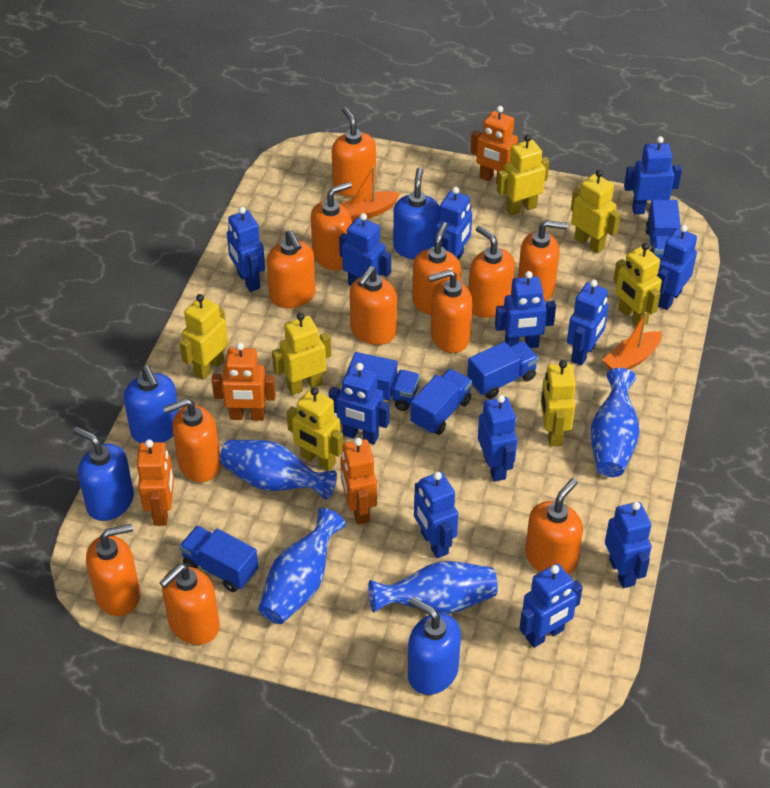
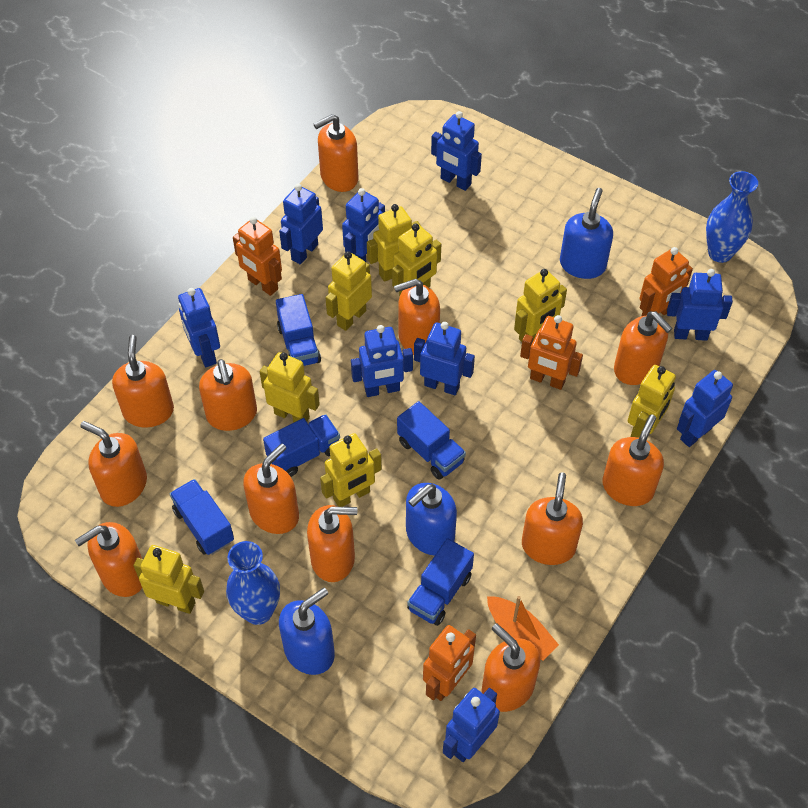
blue robot: 12 -> 9
blue soap dispenser: 4 -> 3
blue vase: 4 -> 2
orange boat: 2 -> 1
yellow robot: 7 -> 8

